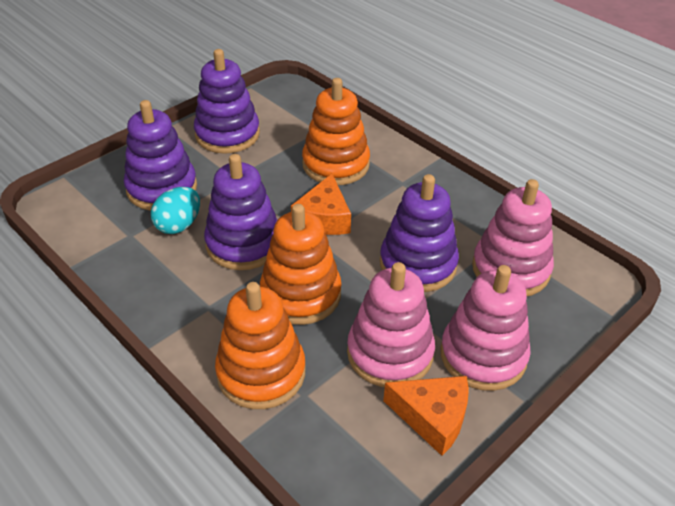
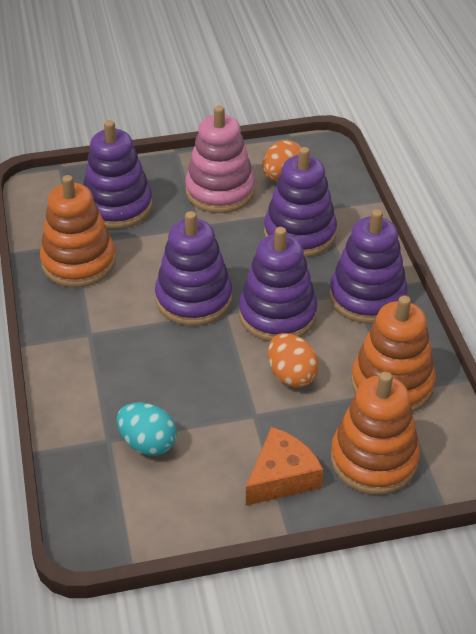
orange cheese: 2 -> 1
orange egg: 0 -> 2
pink stacking toy: 3 -> 1
purple stacking toy: 4 -> 5

